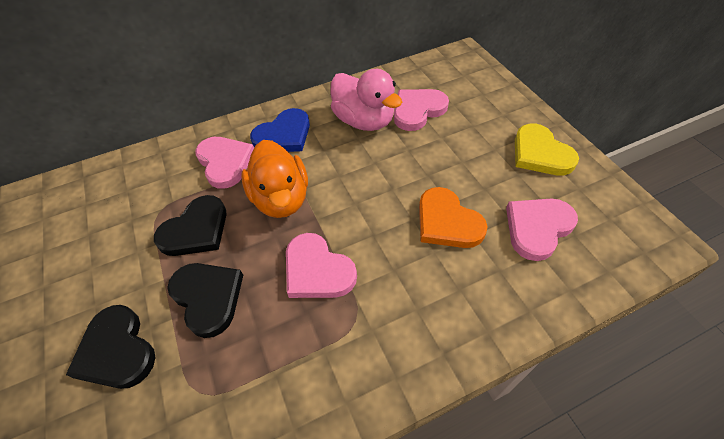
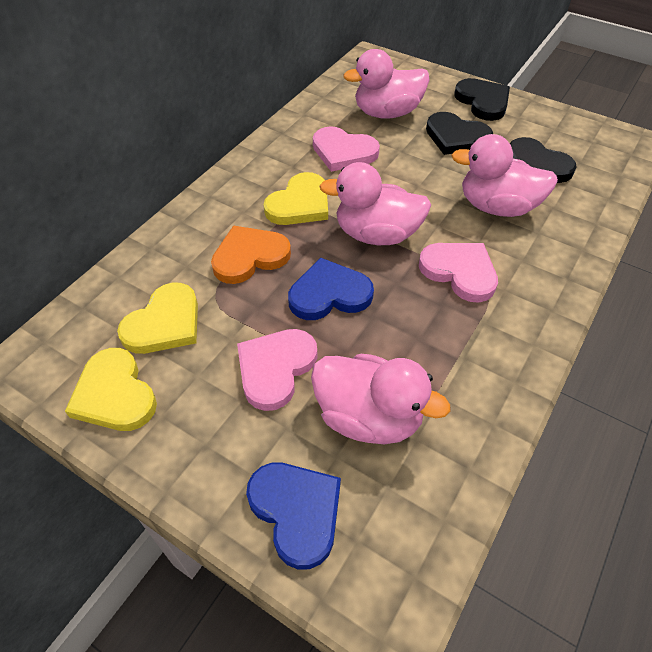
blue heart: 1 -> 2
orange duck: 1 -> 0
pink duck: 1 -> 4
pink heart: 4 -> 3
yellow heart: 1 -> 3

